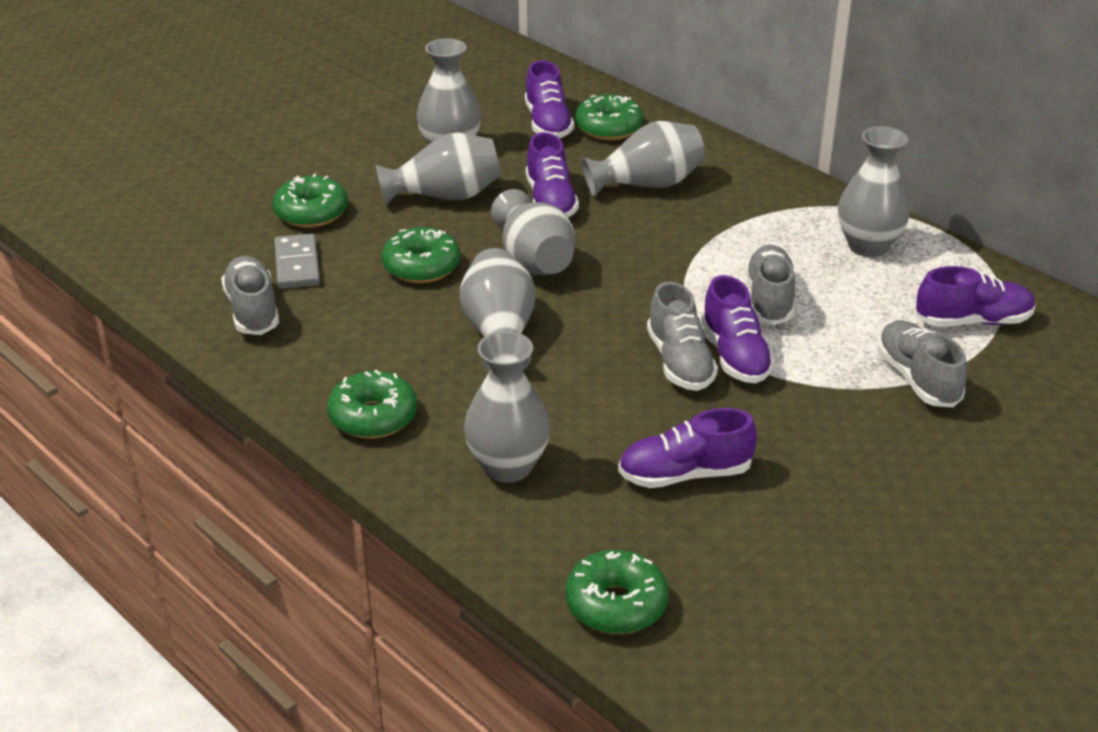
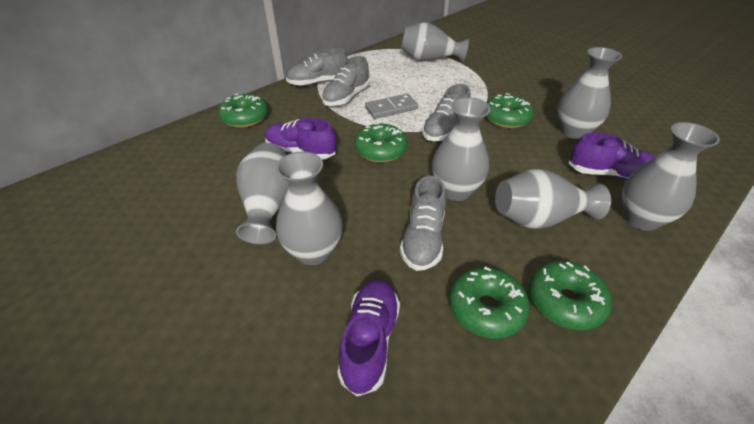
purple shoe: 5 -> 3

